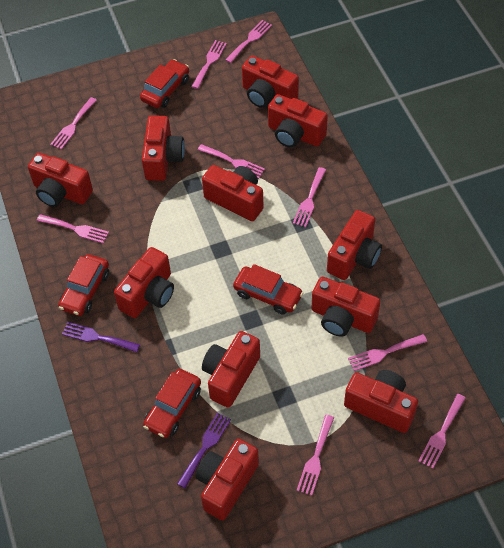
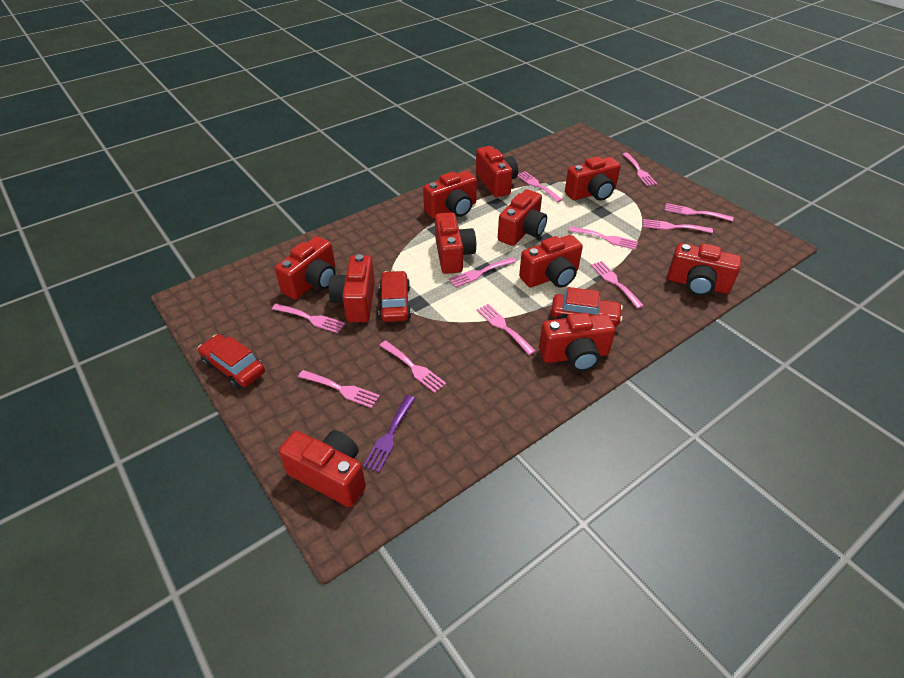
pink fork: 9 -> 11
purple fork: 2 -> 1
red car: 4 -> 3

